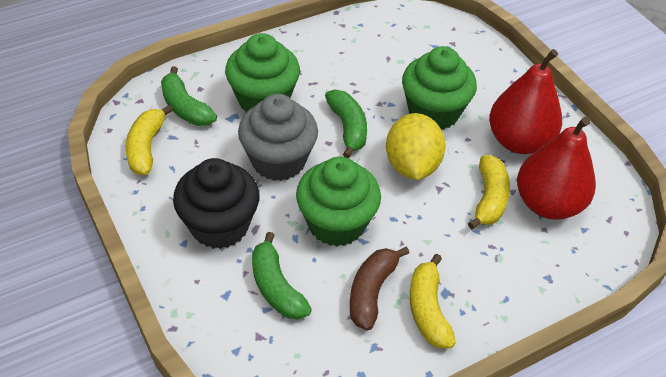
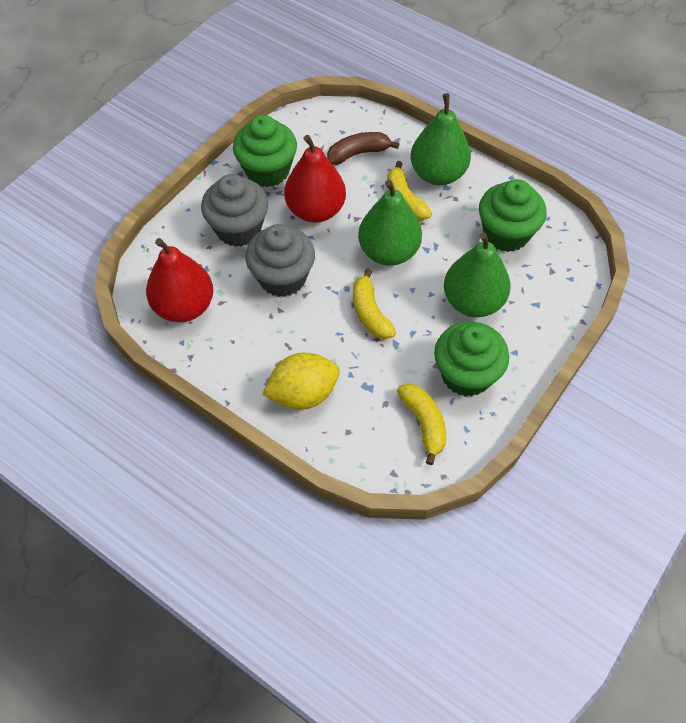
black cupcake: 1 -> 0
green banana: 3 -> 0
green pear: 0 -> 3
grey cupcake: 1 -> 2

